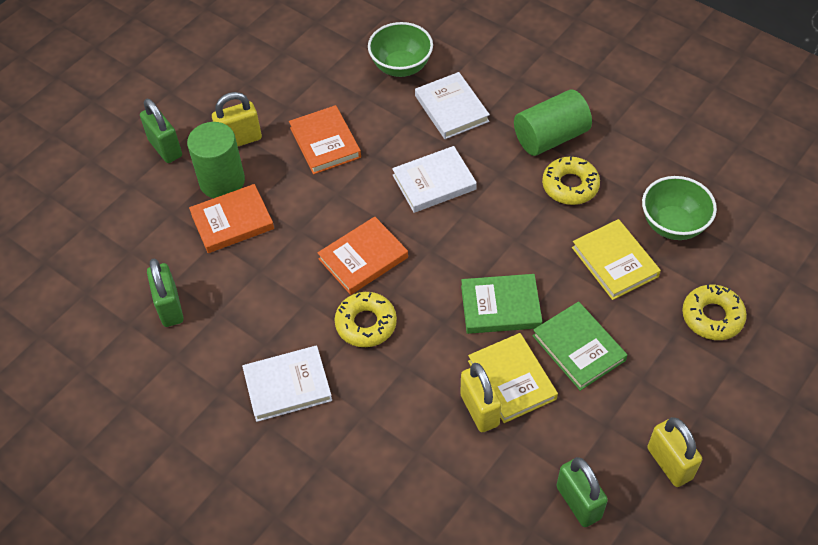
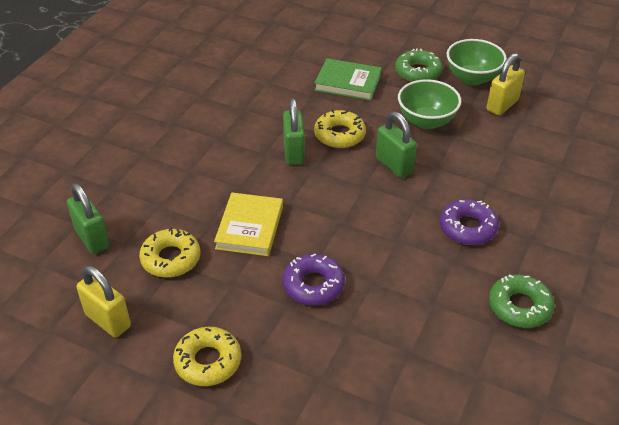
green book: 2 -> 1
green cylinder: 2 -> 0
green donut: 0 -> 2
orange book: 3 -> 0
purple donut: 0 -> 2
white book: 3 -> 0
yellow book: 2 -> 1
yellow padlock: 3 -> 2

